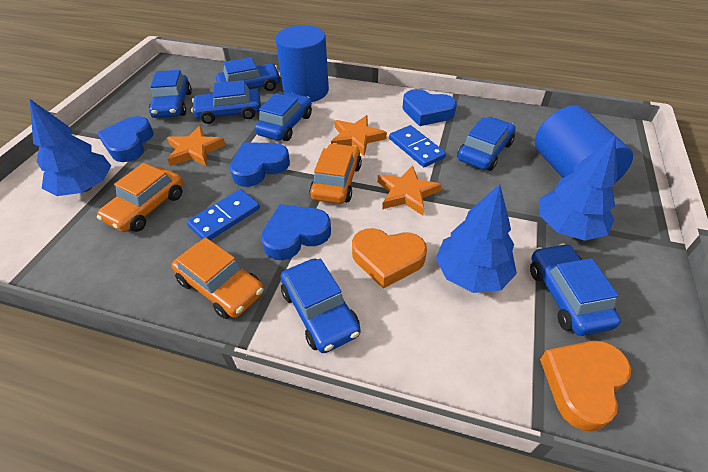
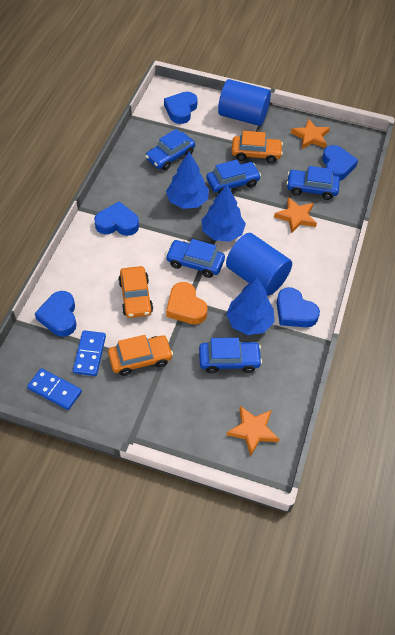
blue car: 7 -> 5
blue heart: 4 -> 5
orange heart: 2 -> 1

